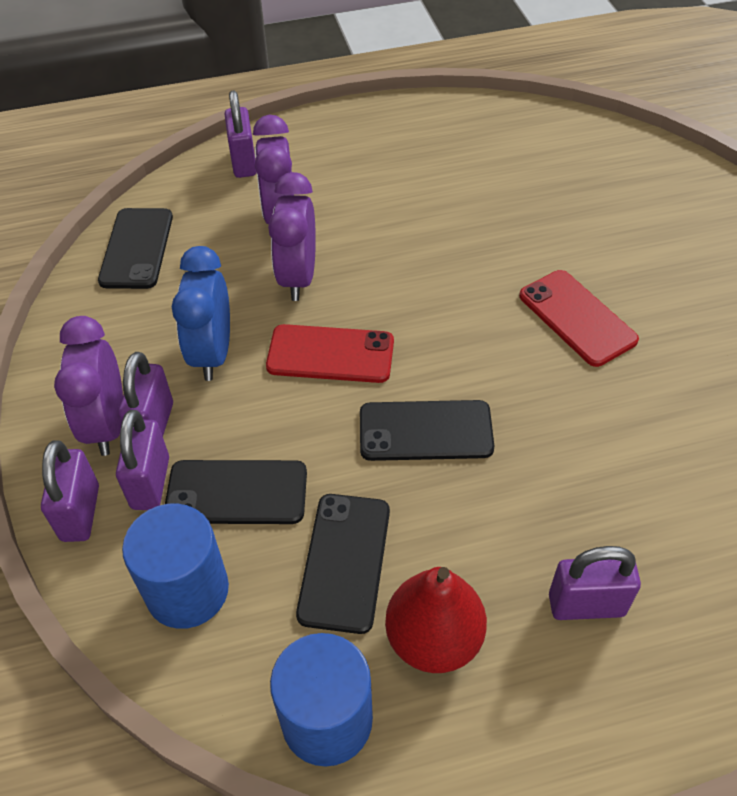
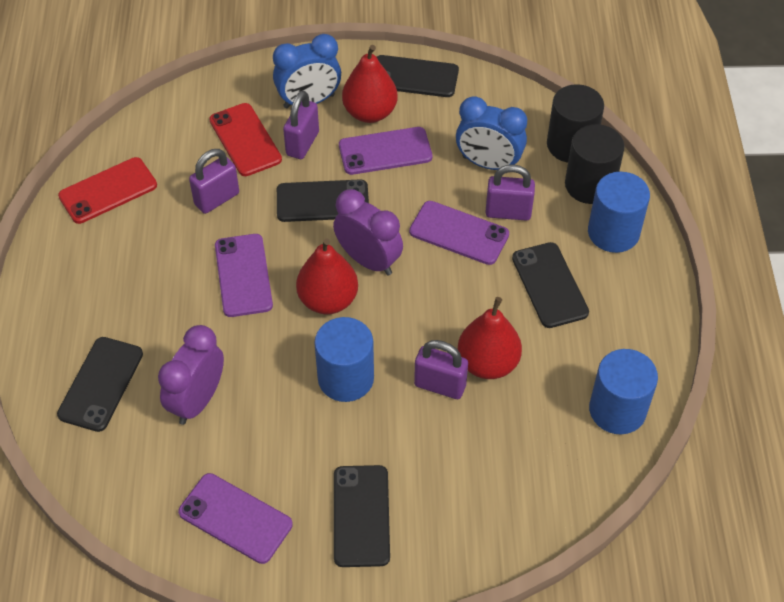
black cylinder: 0 -> 2
black phone: 4 -> 5
blue clock: 1 -> 2
blue cylinder: 2 -> 3
purple clock: 3 -> 2
purple padlock: 5 -> 4
purple phone: 0 -> 4
red pear: 1 -> 3

